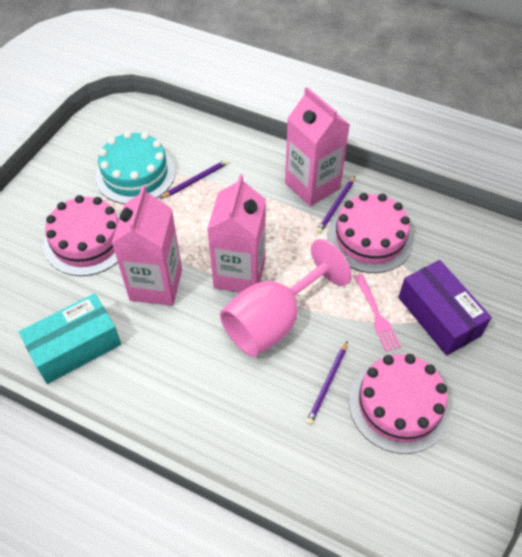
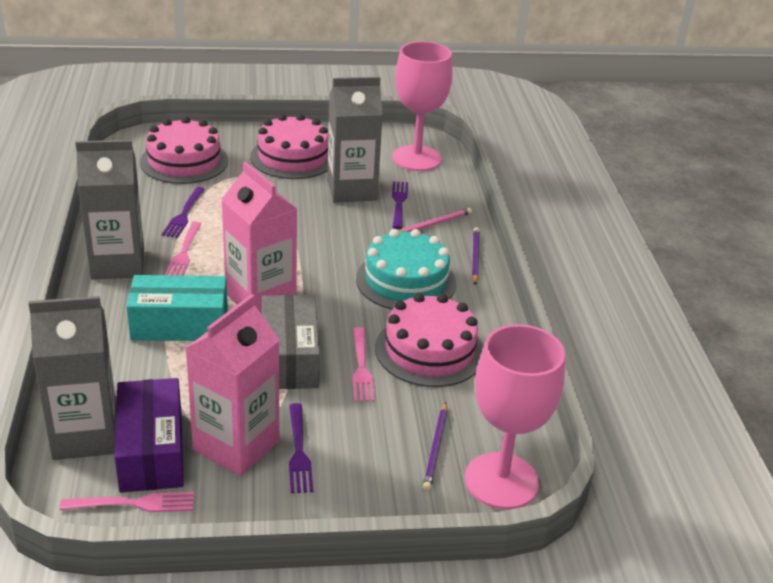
grey box: 0 -> 1
grey carton: 0 -> 3
pink carton: 3 -> 2
pink fork: 1 -> 3
pink goblet: 1 -> 2
pink pencil: 0 -> 1
purple fork: 0 -> 3
purple pencil: 3 -> 2

